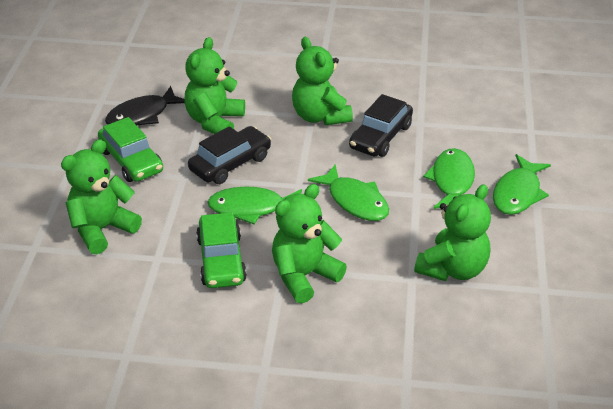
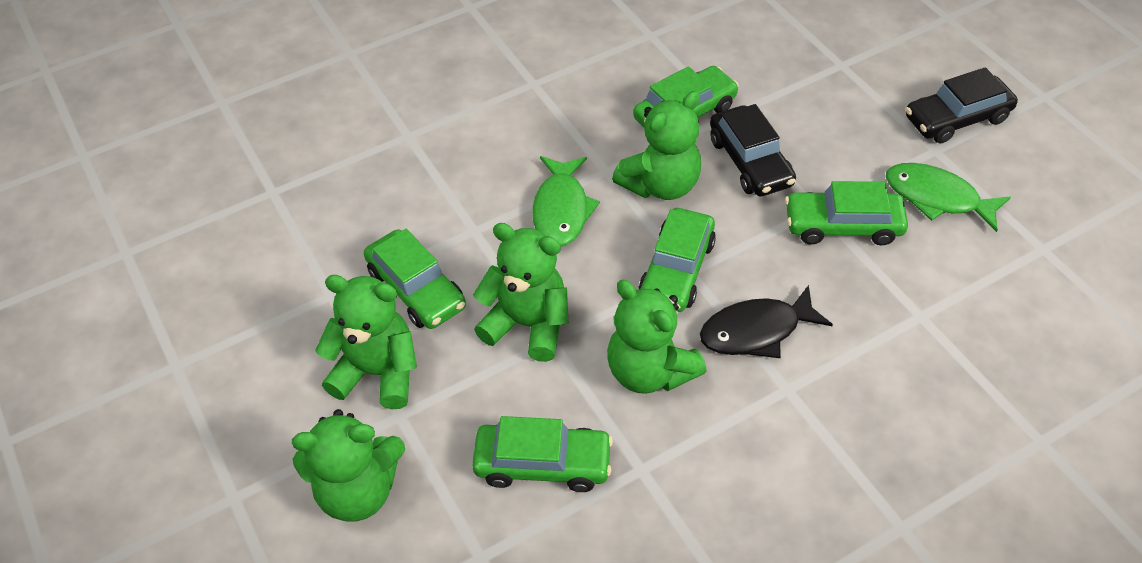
green car: 2 -> 5
green fish: 4 -> 2

